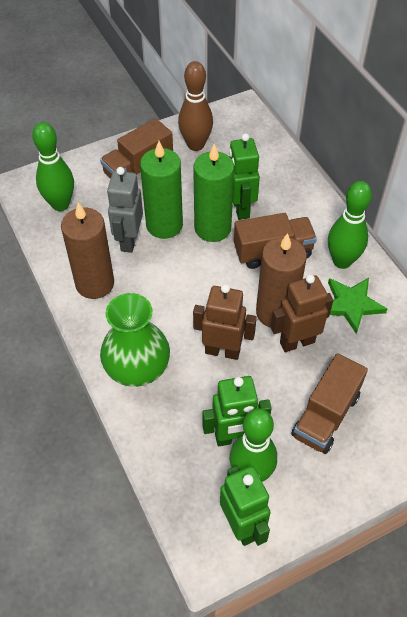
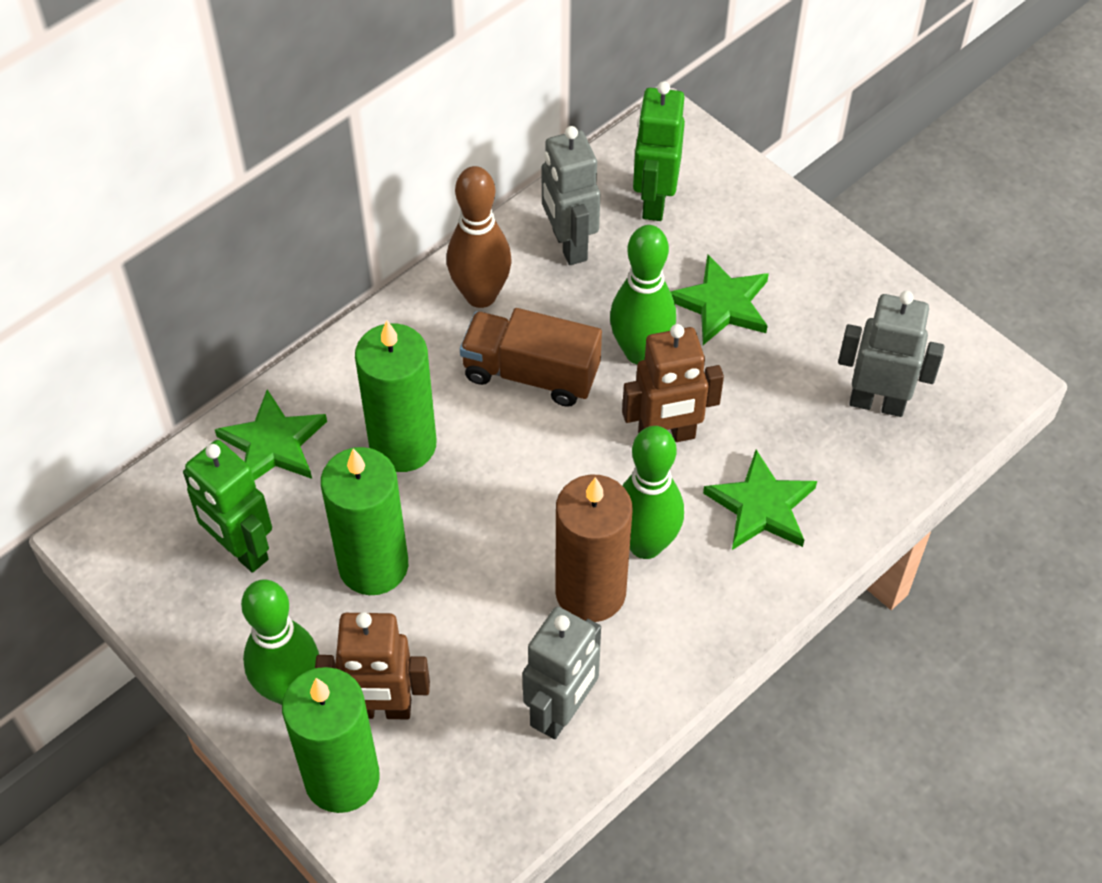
brown candle: 2 -> 1
brown truck: 3 -> 1
green candle: 2 -> 3
green robot: 3 -> 2
green star: 1 -> 3
green vase: 1 -> 0
grey robot: 1 -> 3

